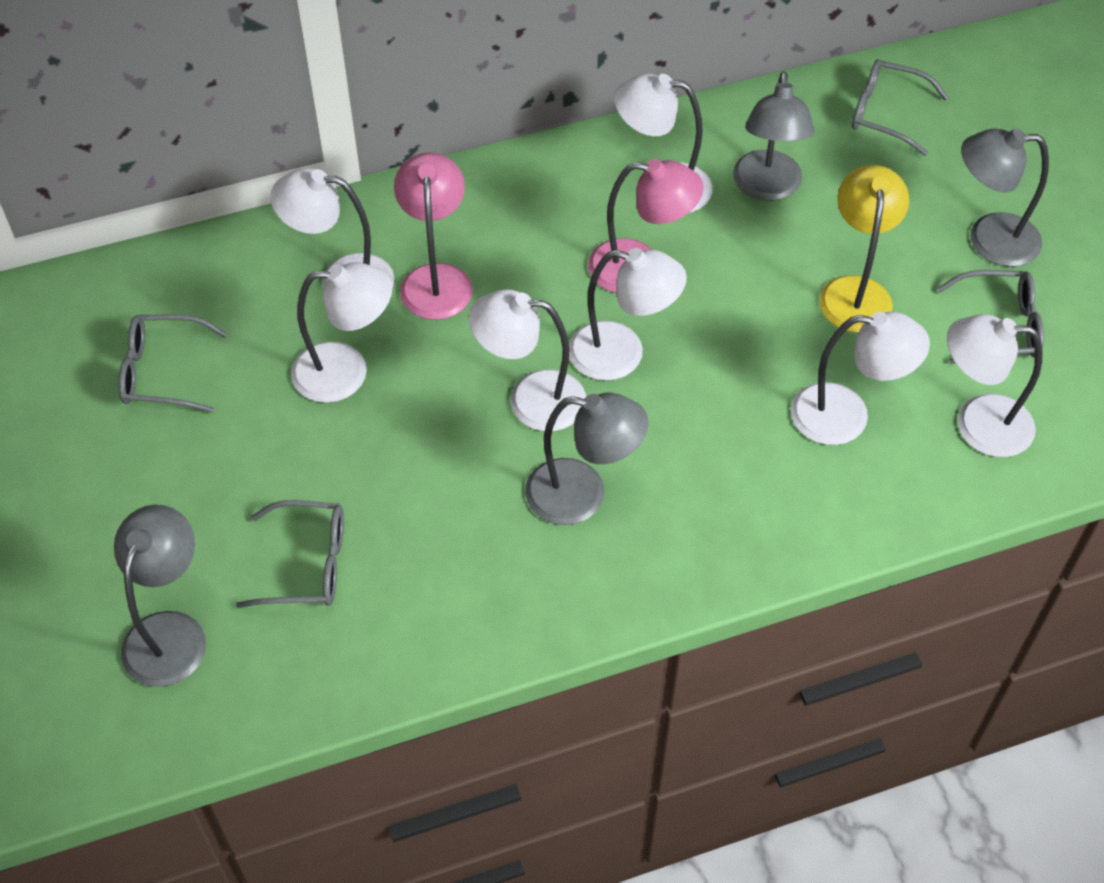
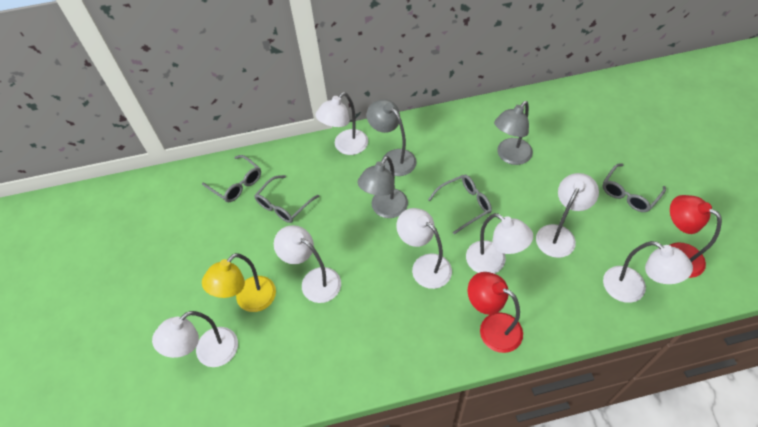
grey lamp: 4 -> 3
pink lamp: 2 -> 0
red lamp: 0 -> 2

